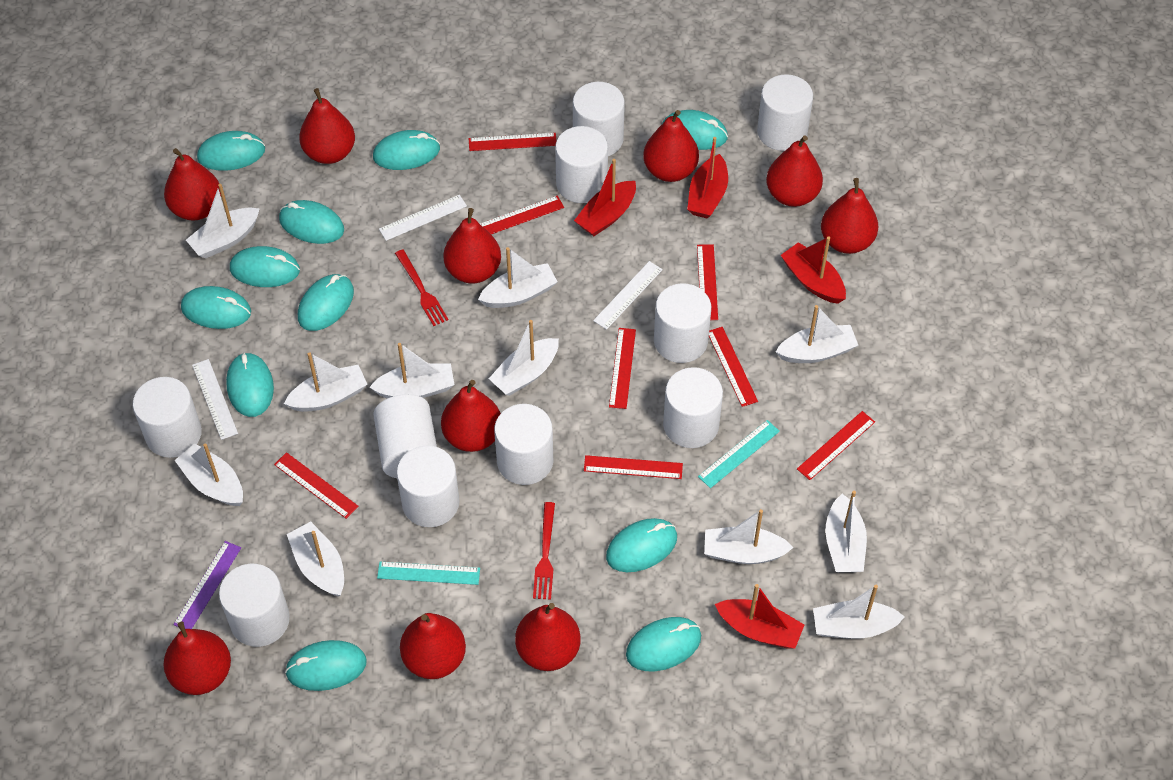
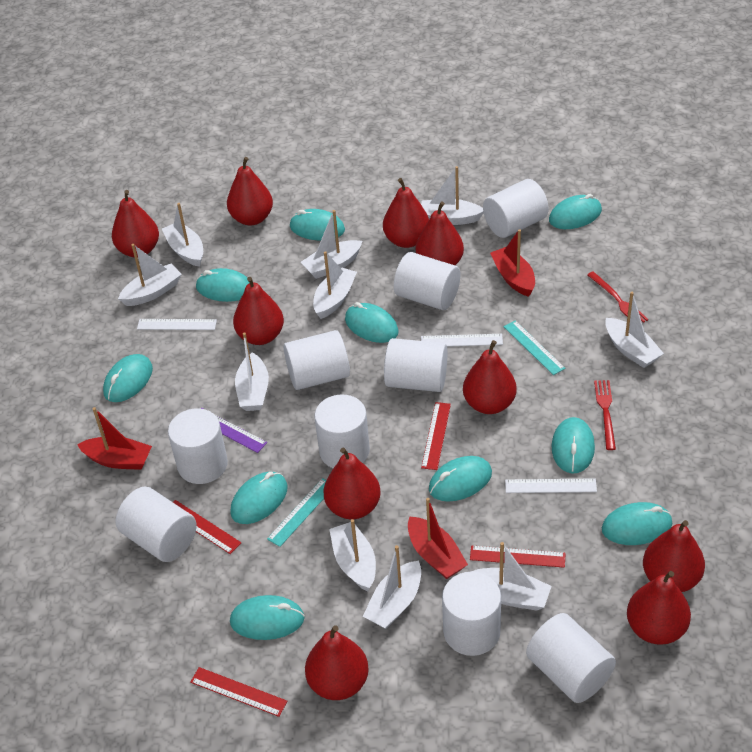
red boat: 4 -> 3
red ruler: 8 -> 4
turquoise mouse: 11 -> 10
white boat: 11 -> 10
white cylinder: 10 -> 9

